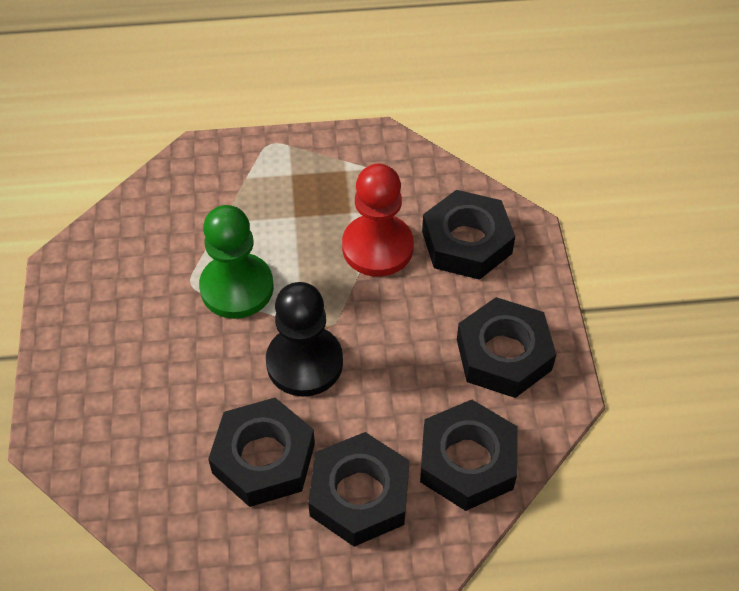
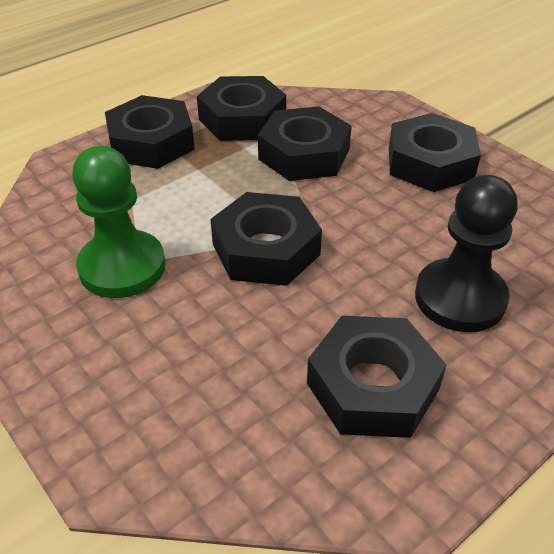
black nut: 5 -> 6
red pawn: 1 -> 0

